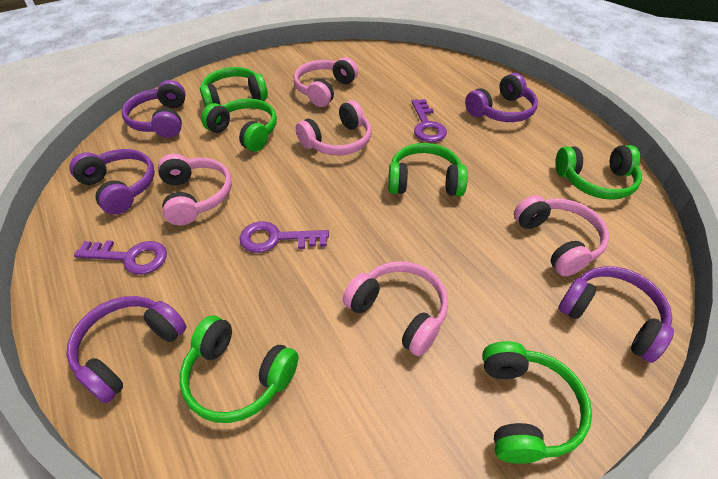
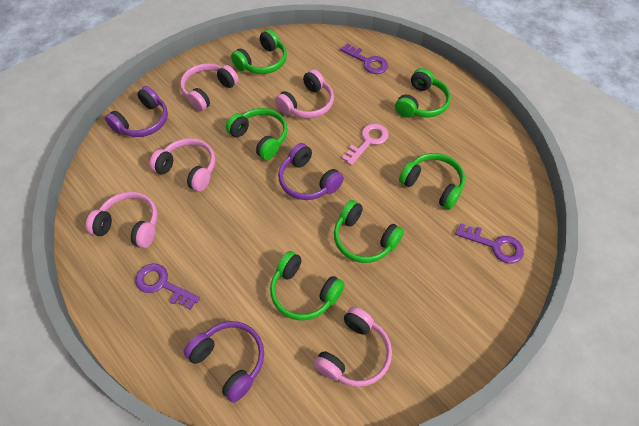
pink key: 0 -> 1
purple headphones: 5 -> 3

